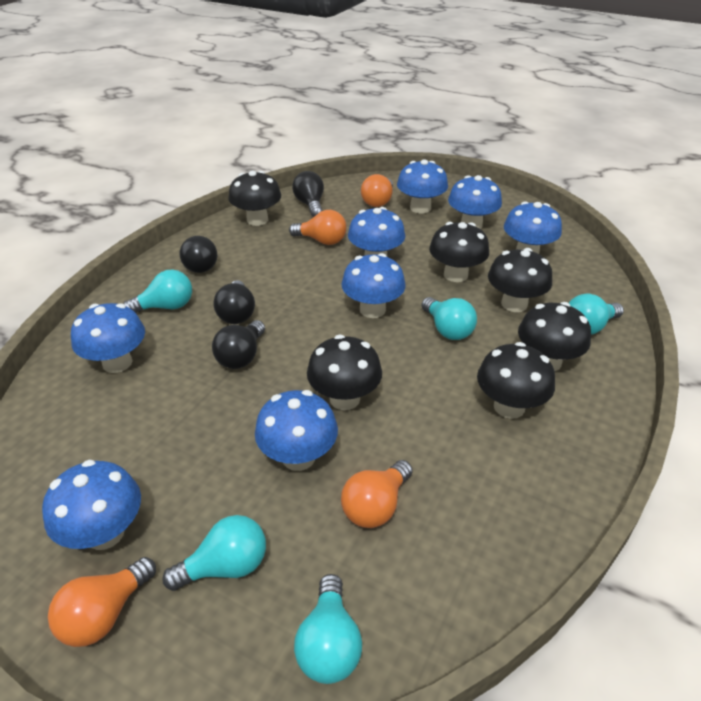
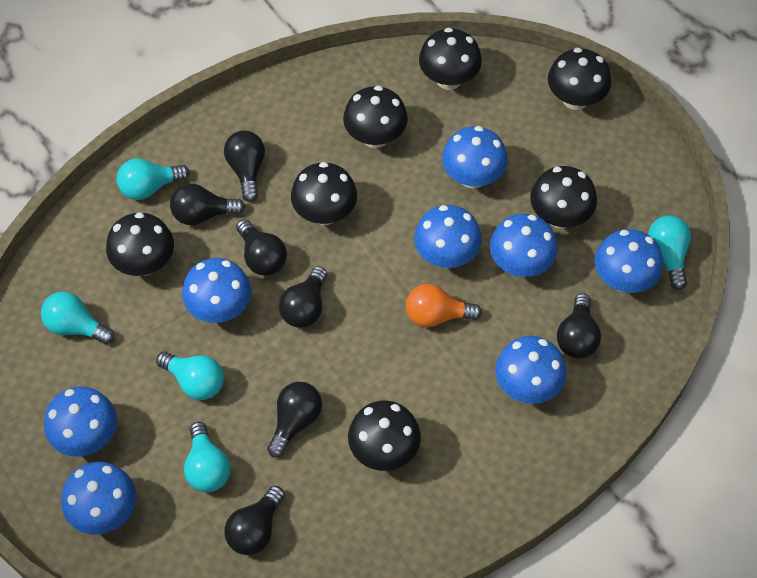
black light bulb: 4 -> 7
black mushroom: 6 -> 7
orange light bulb: 4 -> 1

